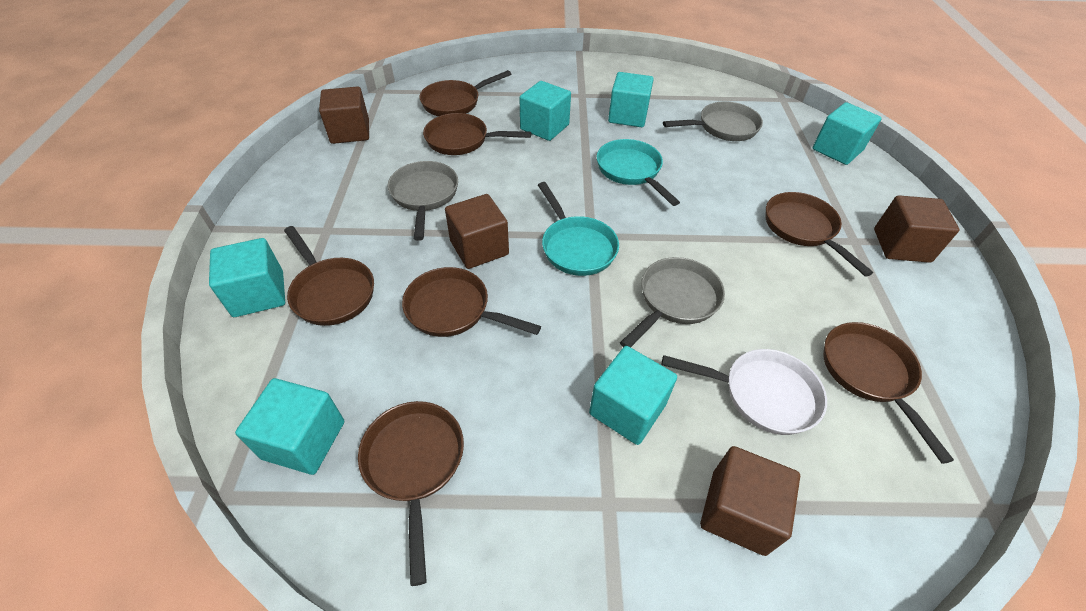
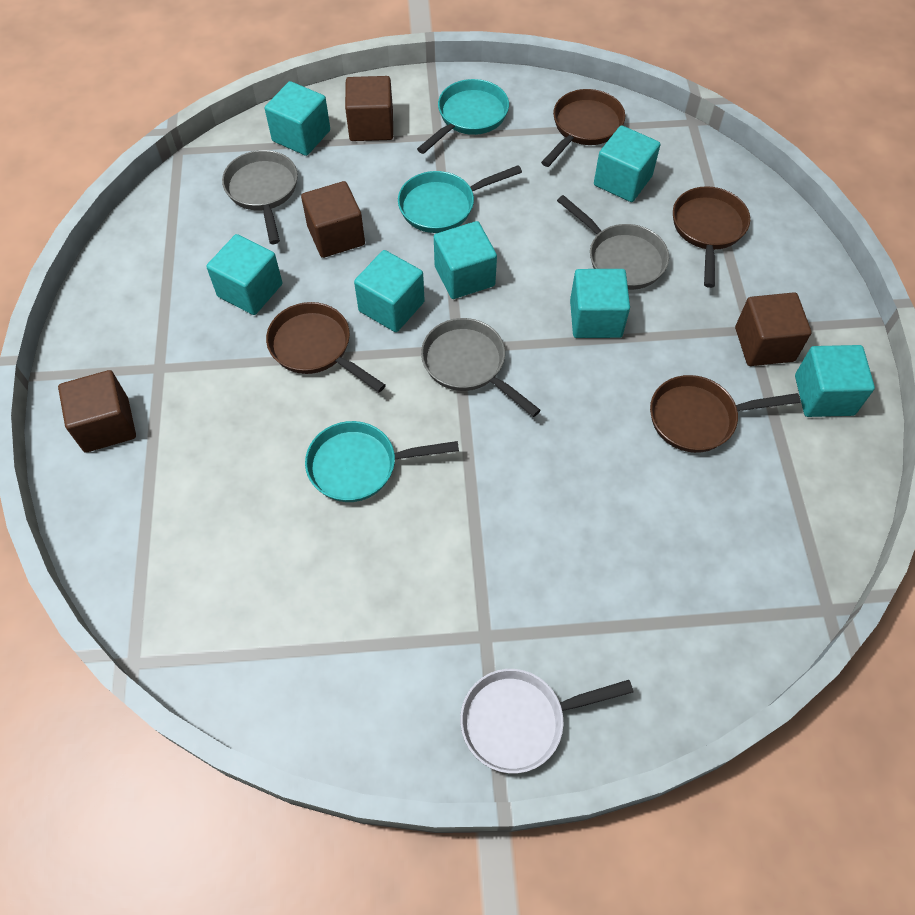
brown pan: 7 -> 4
turquoise cube: 6 -> 7
turquoise pan: 2 -> 3

